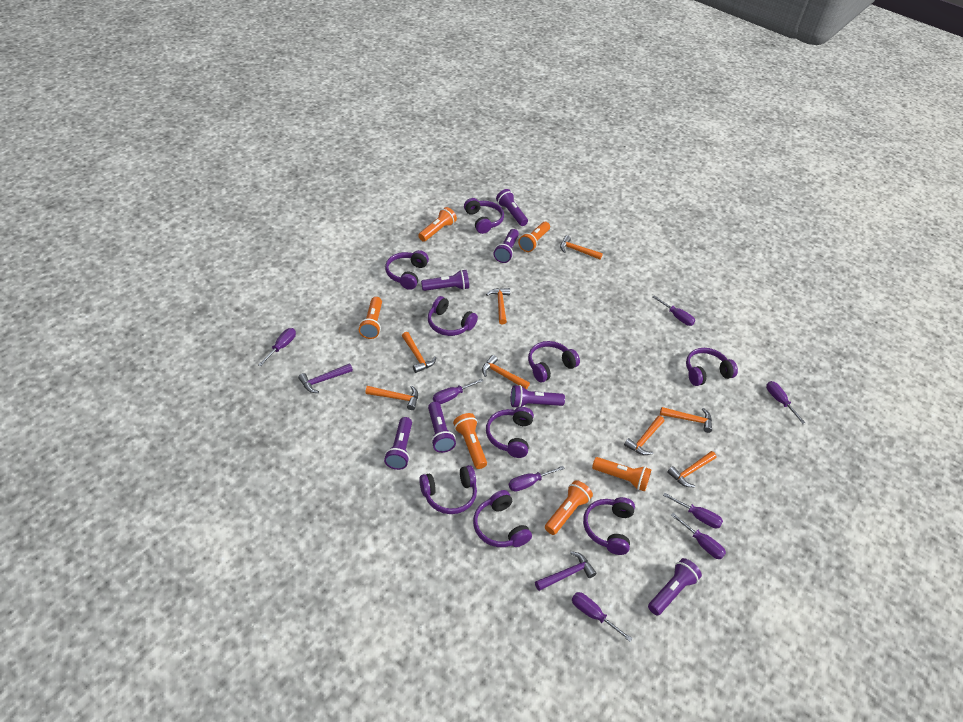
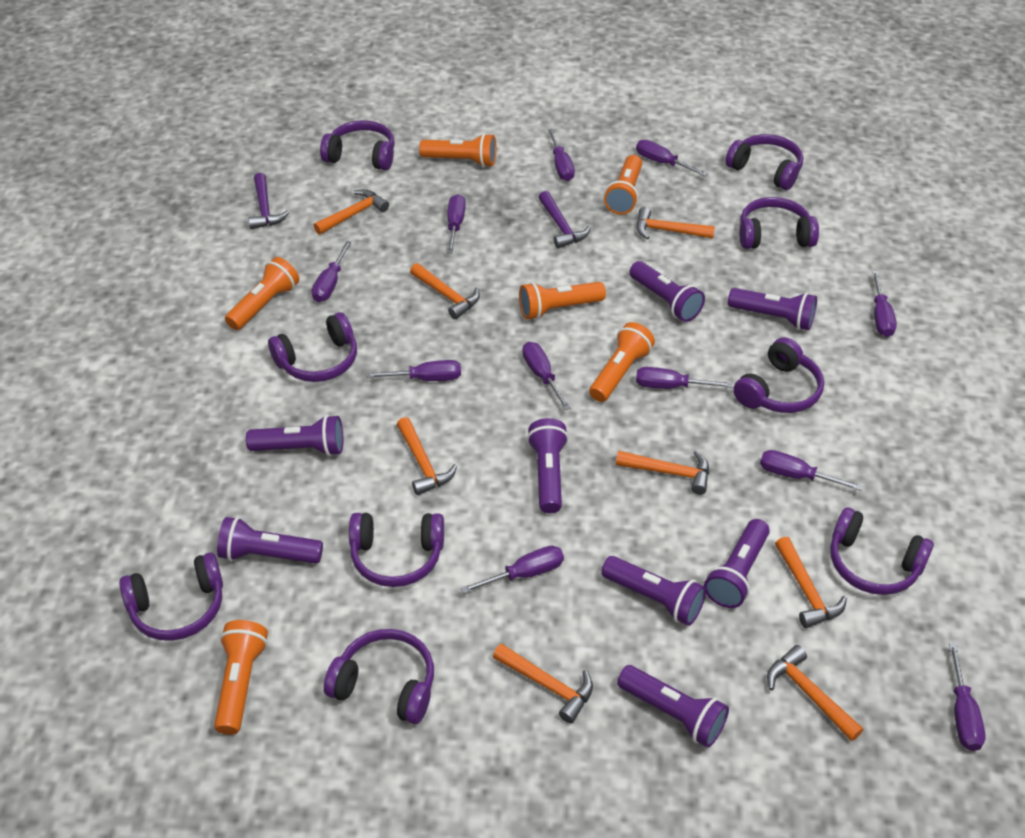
purple flashlight: 7 -> 8
purple screwdriver: 8 -> 11

